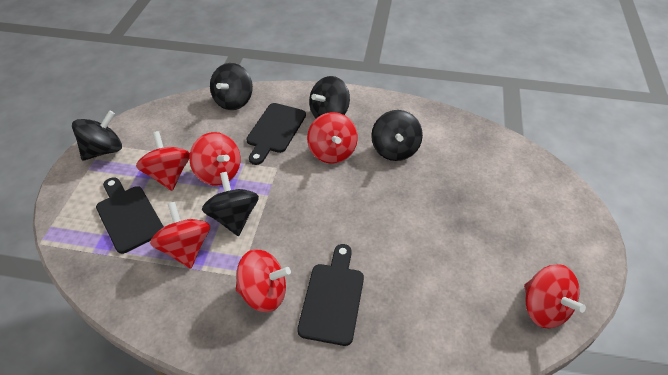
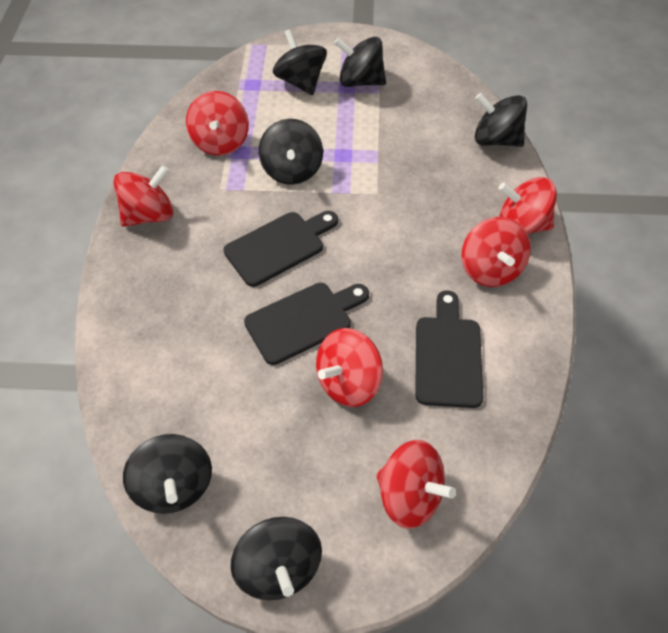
black spinning top: 5 -> 6

